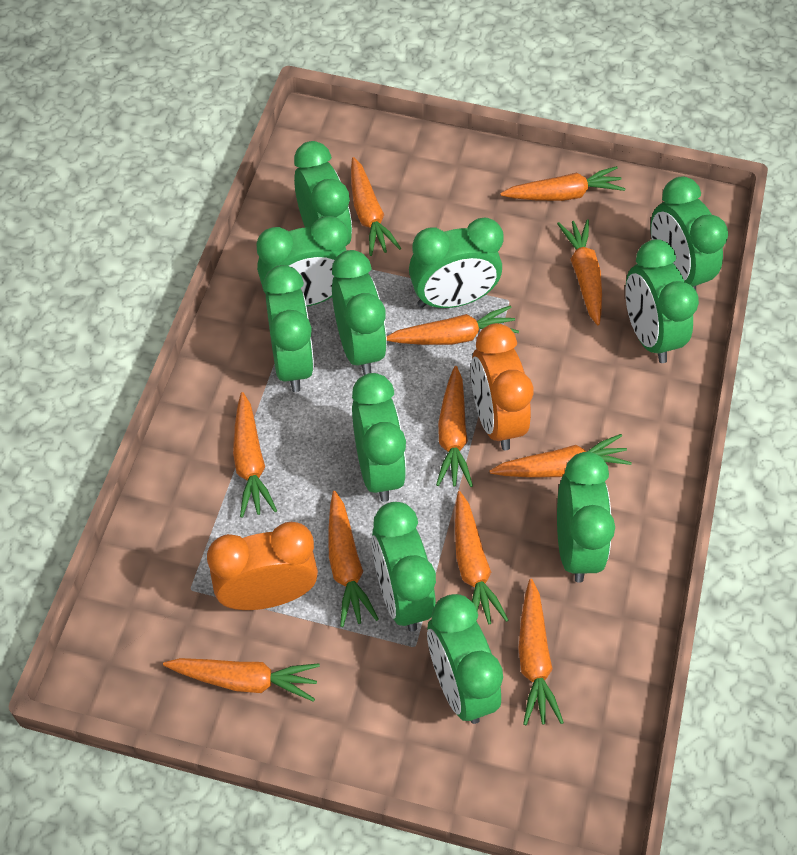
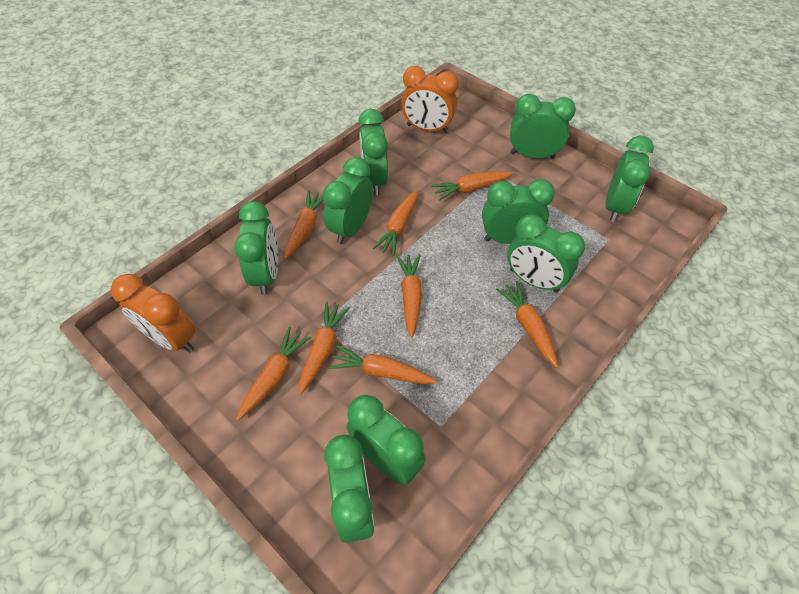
green clock: 11 -> 9
orange carrot: 11 -> 8

